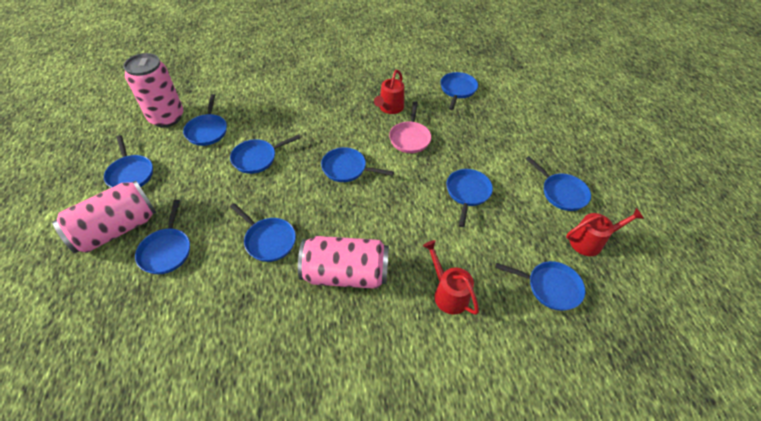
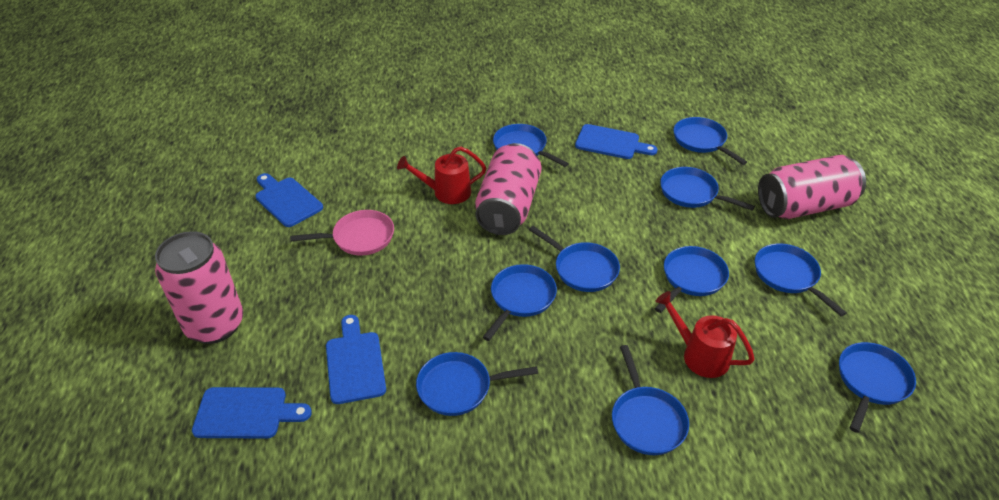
blue cutting board: 0 -> 4
red watering can: 3 -> 2

